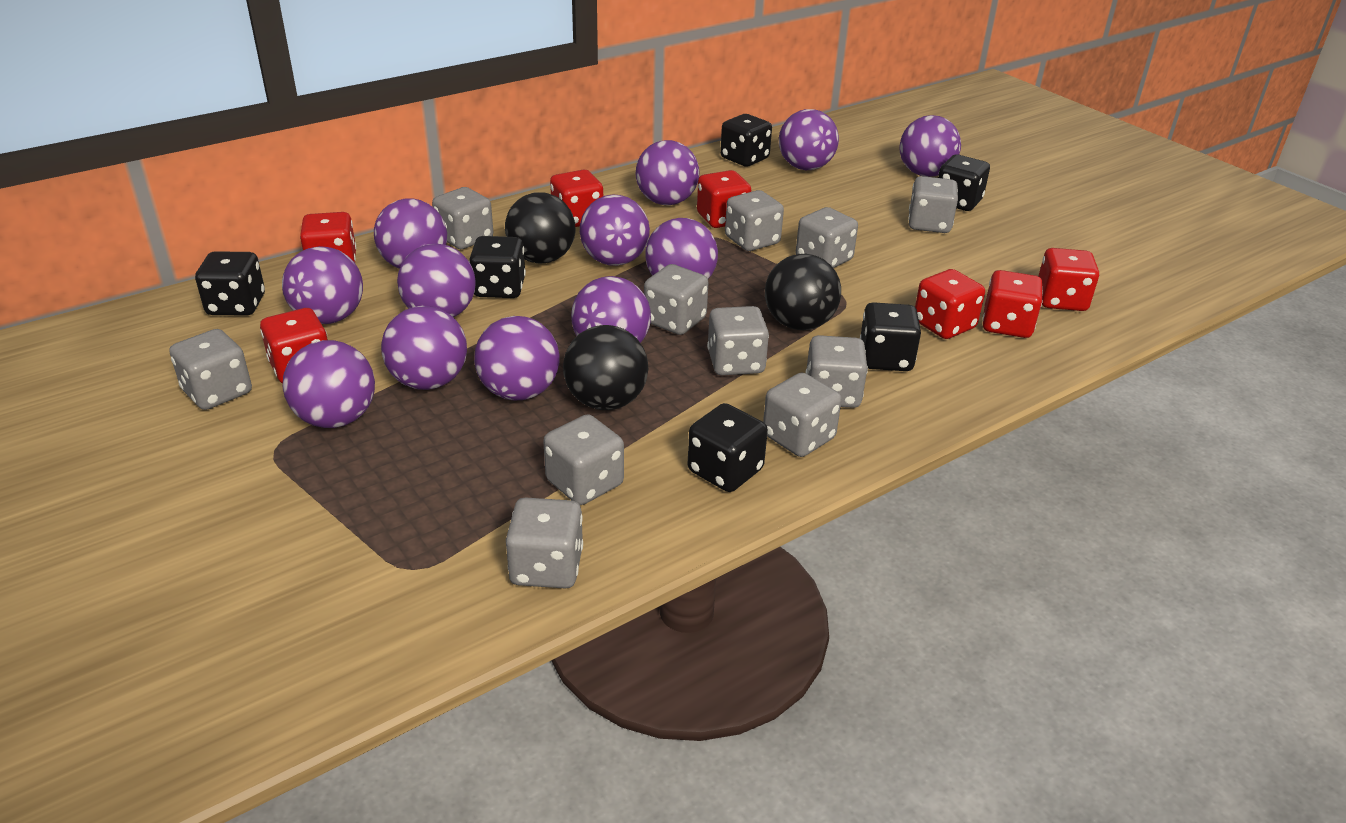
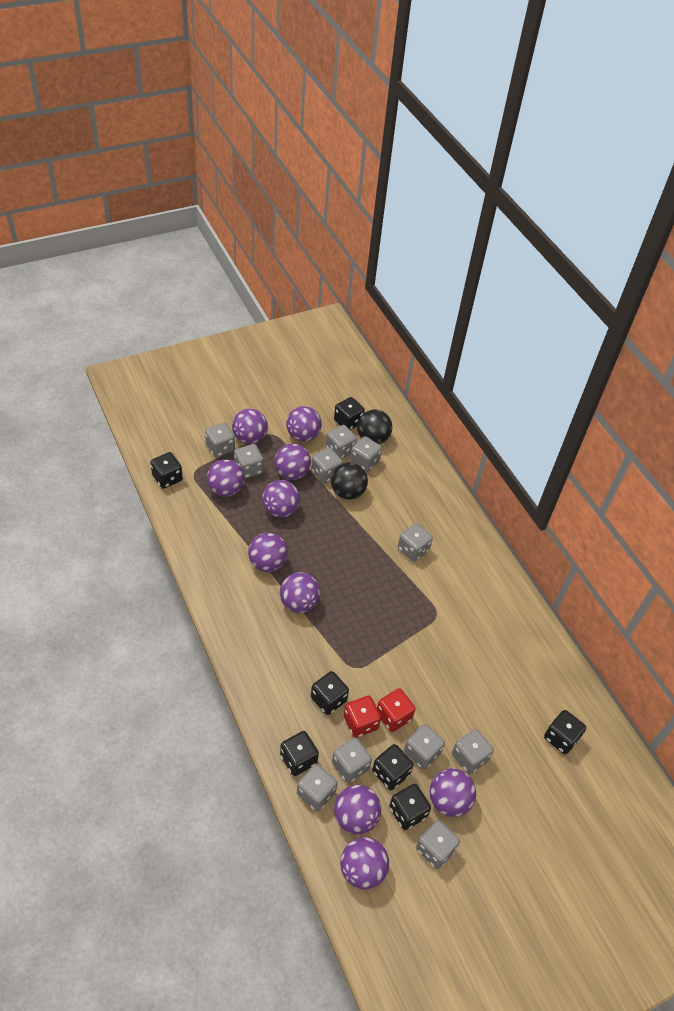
black ball: 3 -> 2
black dice: 6 -> 7
purple ball: 12 -> 10
red dice: 7 -> 2

